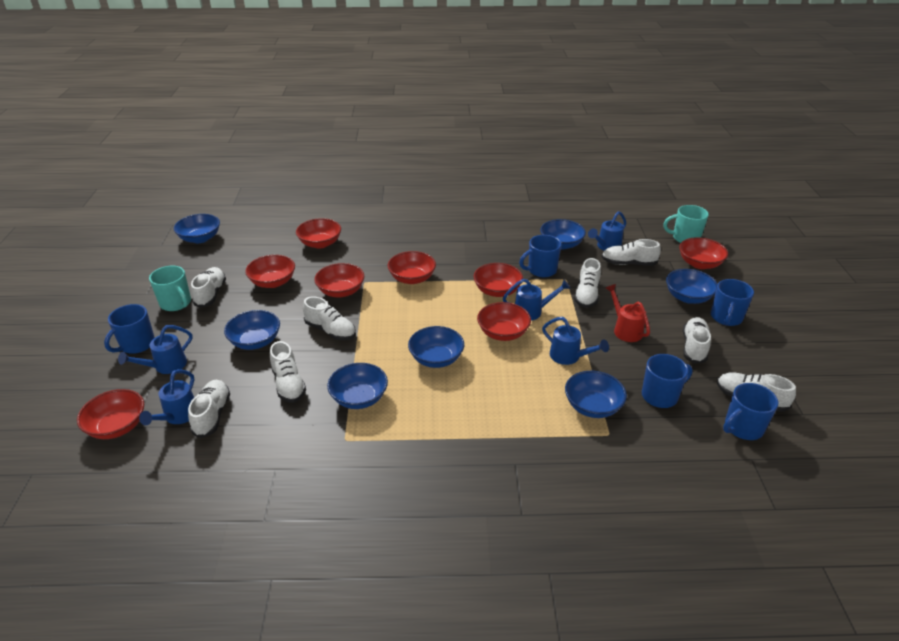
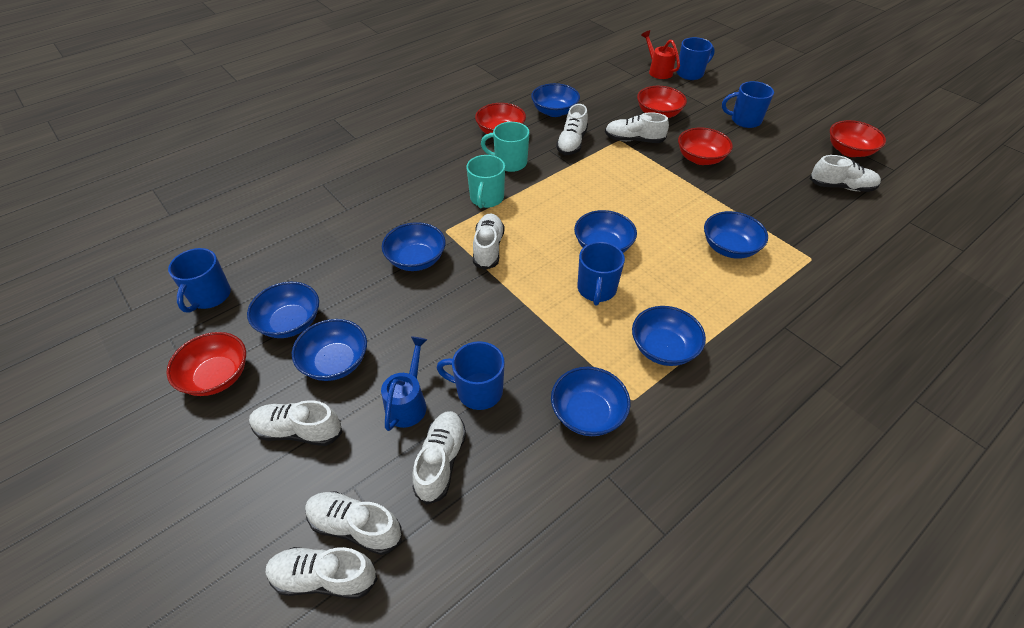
blue bowl: 7 -> 8
blue watering can: 5 -> 1
red bowl: 8 -> 5

